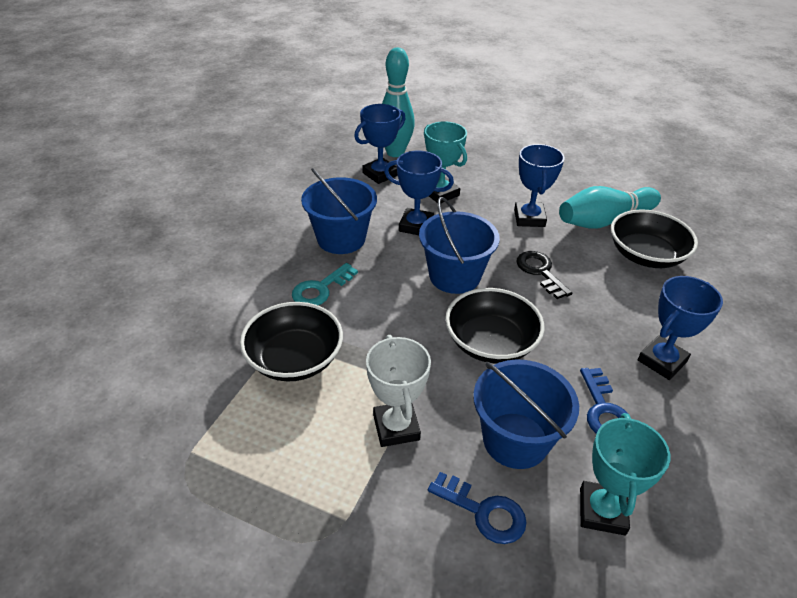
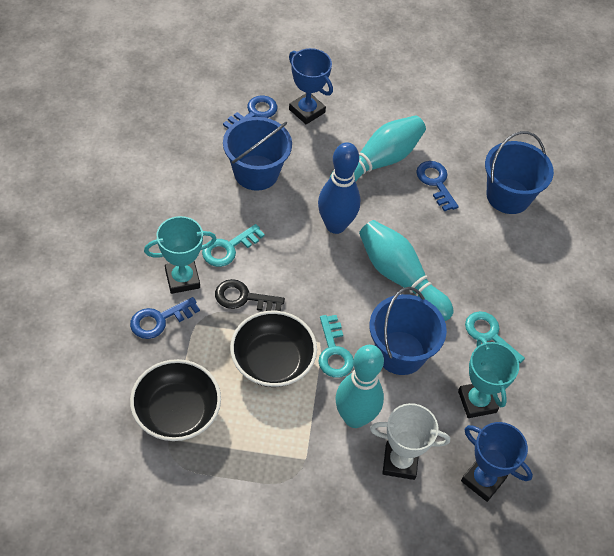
black bowl: 3 -> 2
blue bowling pin: 0 -> 1
blue key: 2 -> 3
blue trophy: 4 -> 2
turquoise bowling pin: 2 -> 3
turquoise key: 1 -> 3

